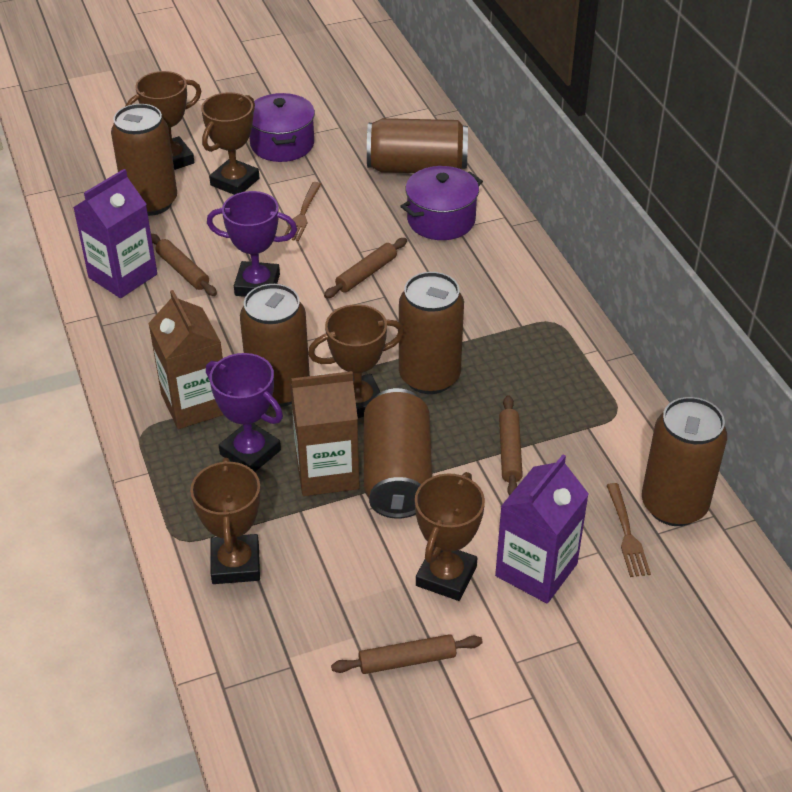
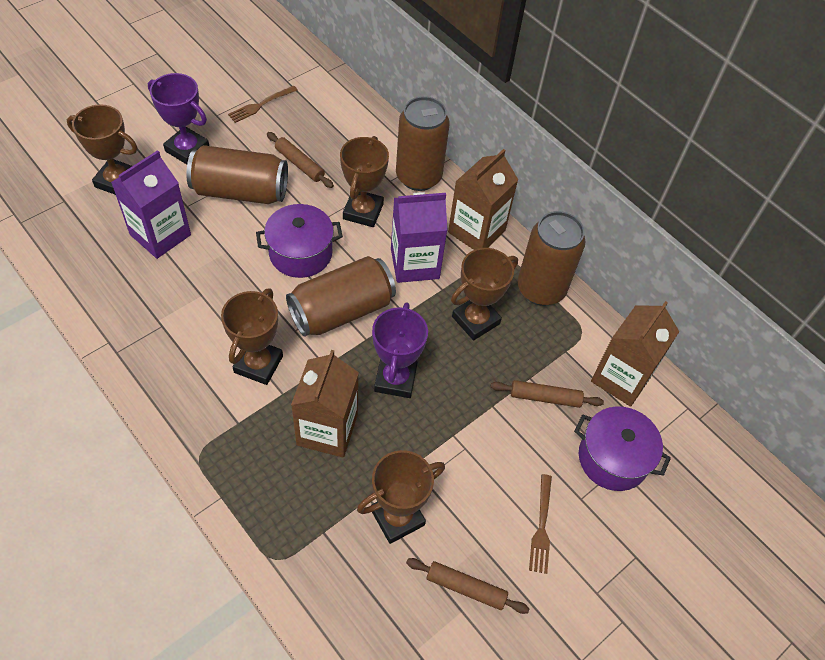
brown can: 6 -> 4
brown carton: 2 -> 3
brown rolling pin: 4 -> 3

